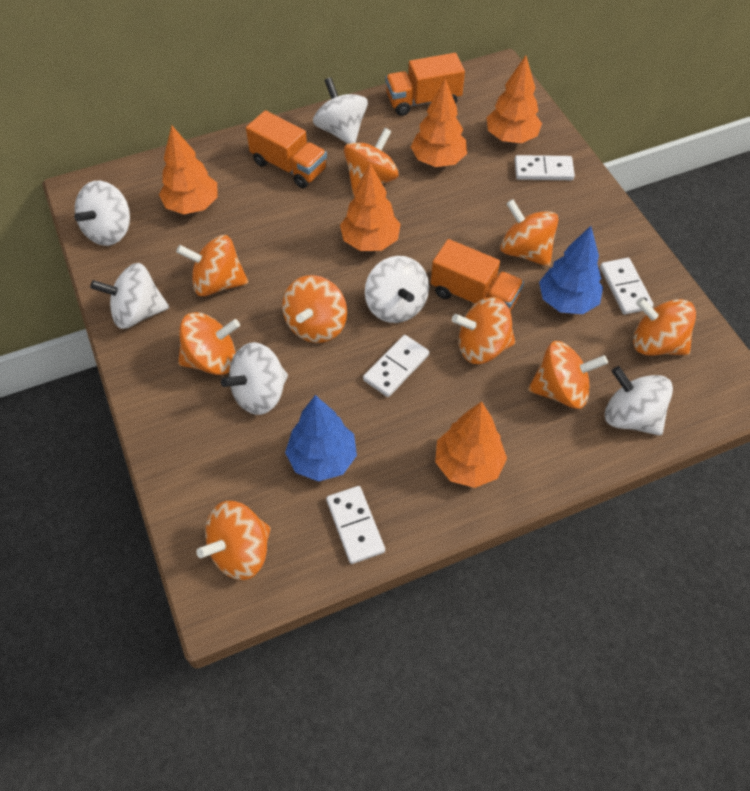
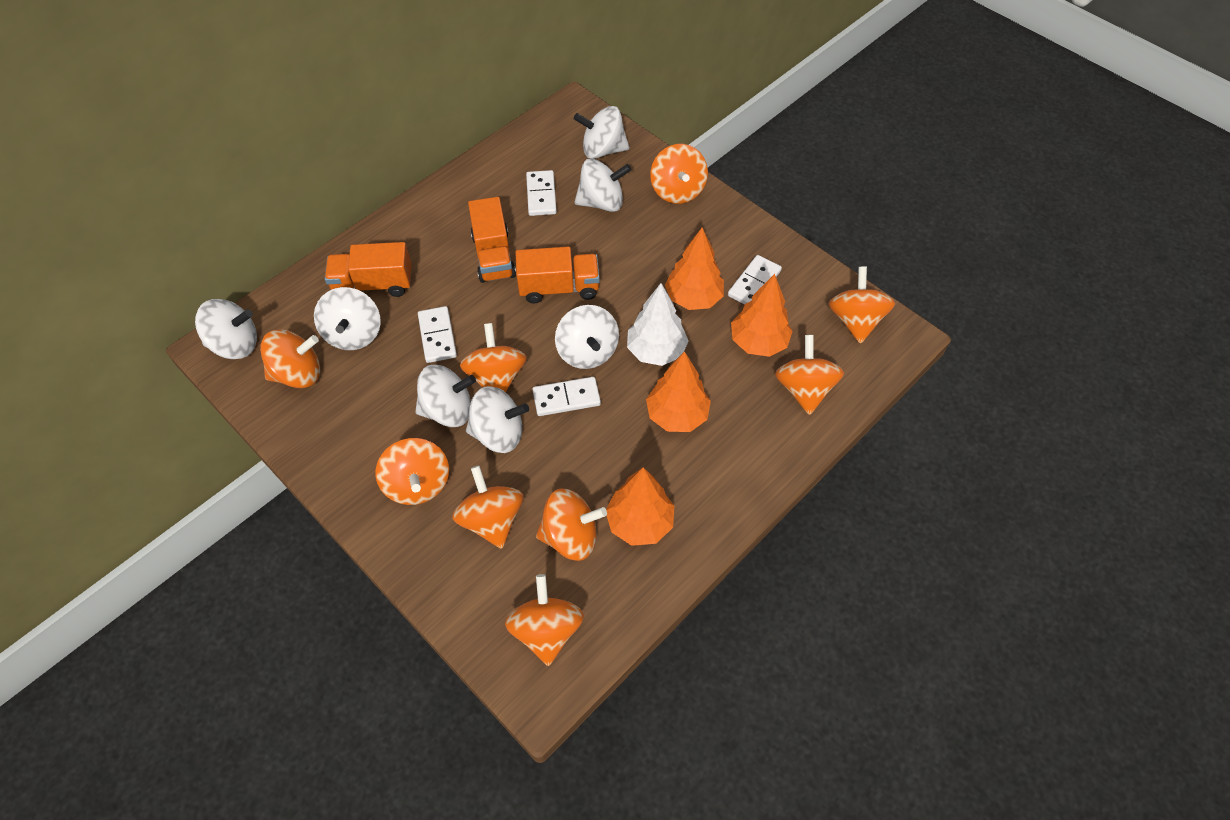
blue tree: 2 -> 0
orange tree: 5 -> 4
white spinning top: 6 -> 7
white tree: 0 -> 1

